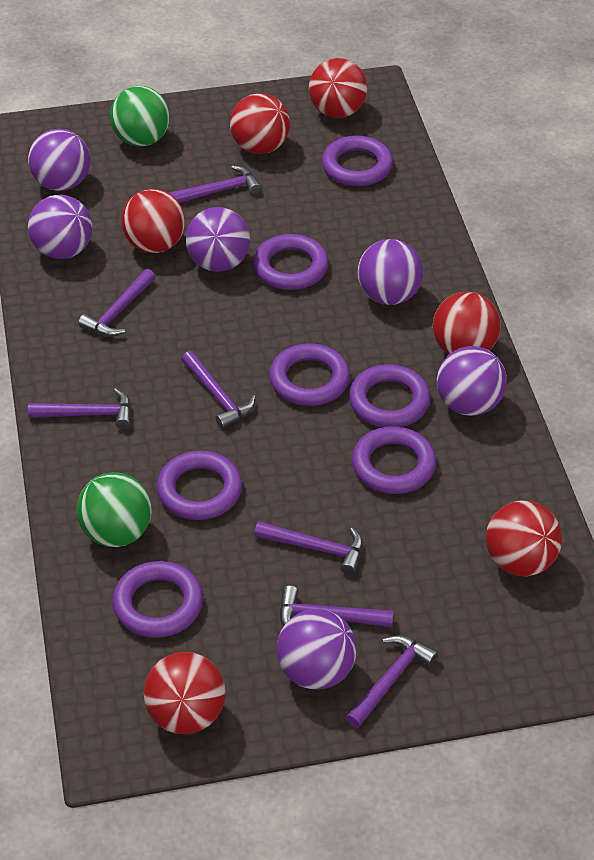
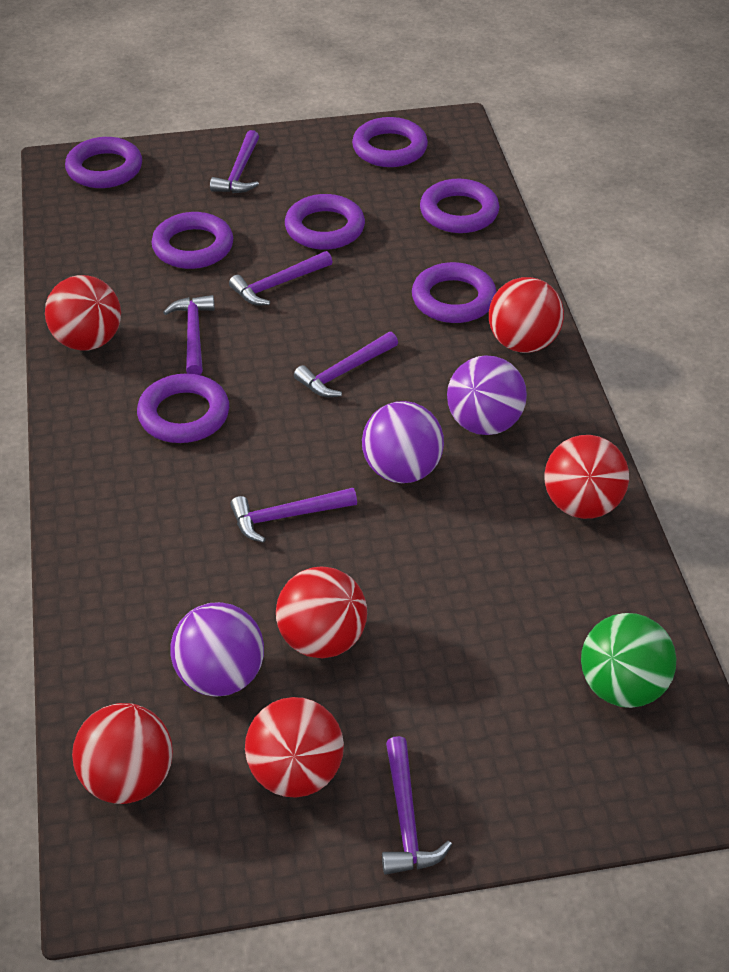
green ball: 2 -> 1
purple ball: 6 -> 3
purple hammer: 7 -> 6

